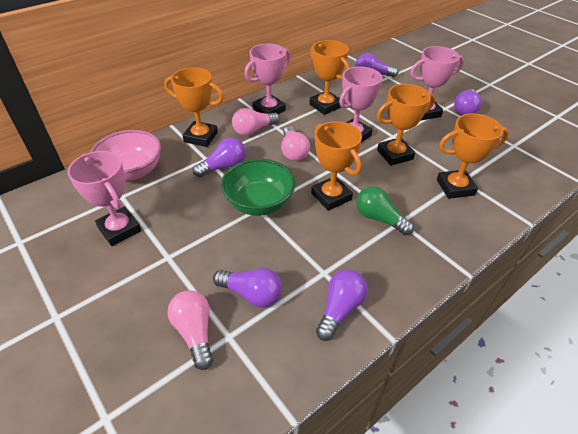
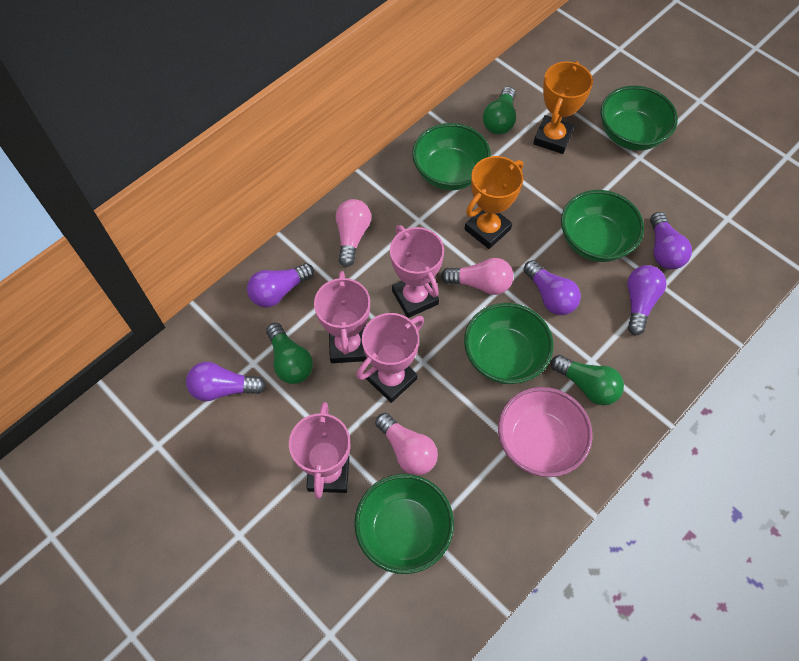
green bowl: 1 -> 5
green light bulb: 1 -> 3
orange trophy: 5 -> 2

